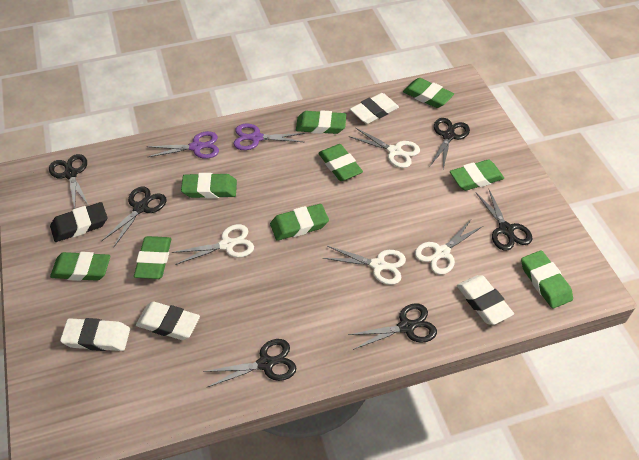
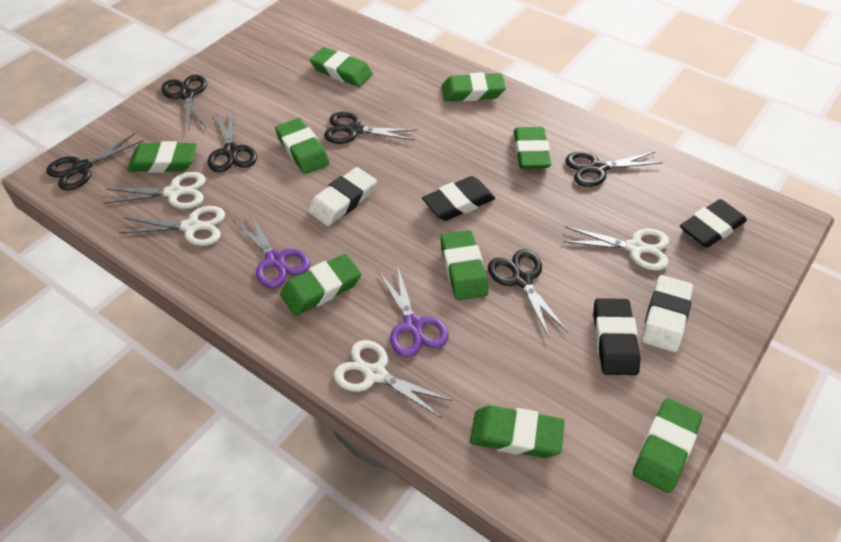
black eraser: 1 -> 3
white eraser: 4 -> 2

